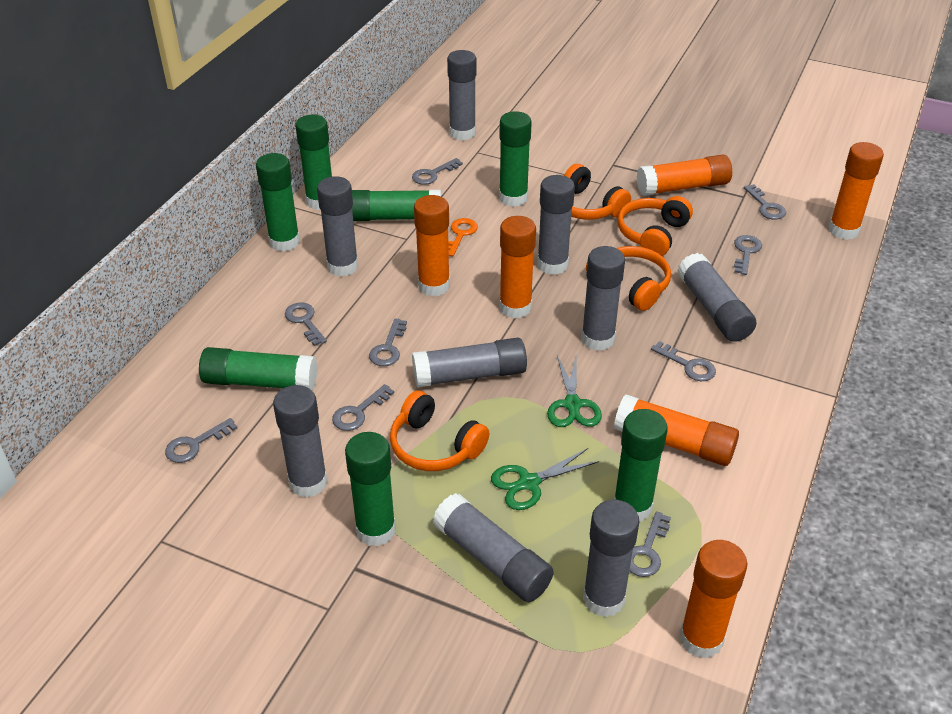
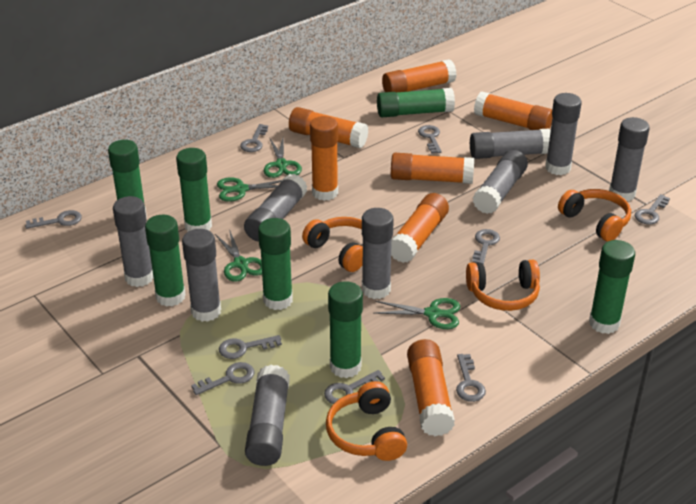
green scissors: 2 -> 4
orange glue stick: 6 -> 7
orange key: 1 -> 0

